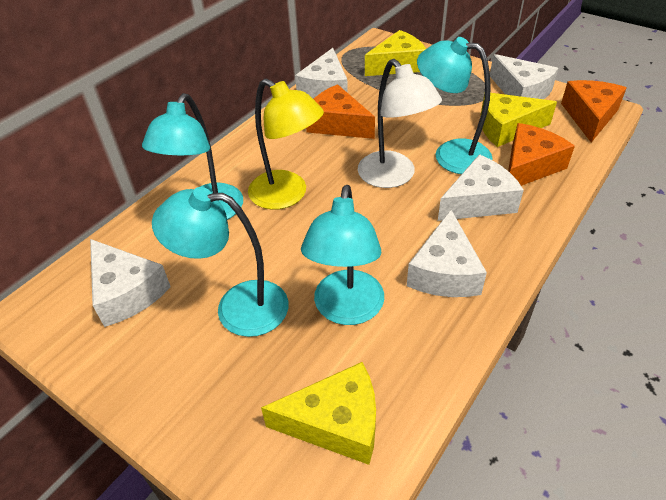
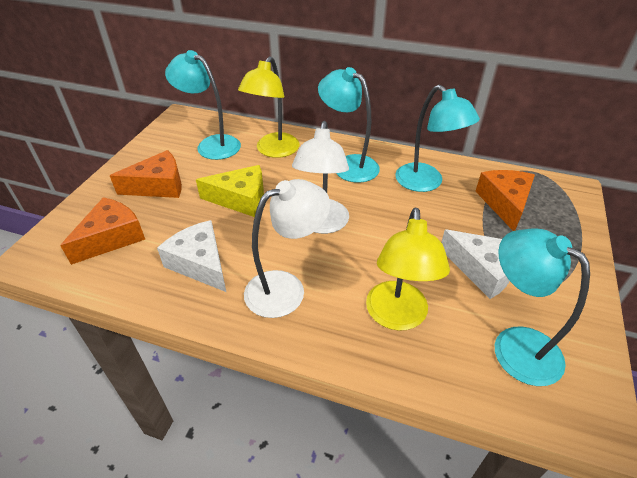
white cheese: 5 -> 2
white lamp: 1 -> 2
yellow cheese: 3 -> 1
yellow lamp: 1 -> 2

